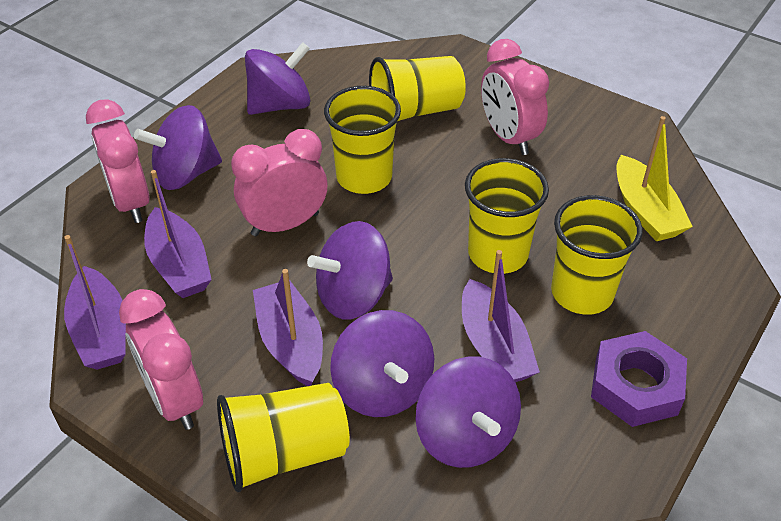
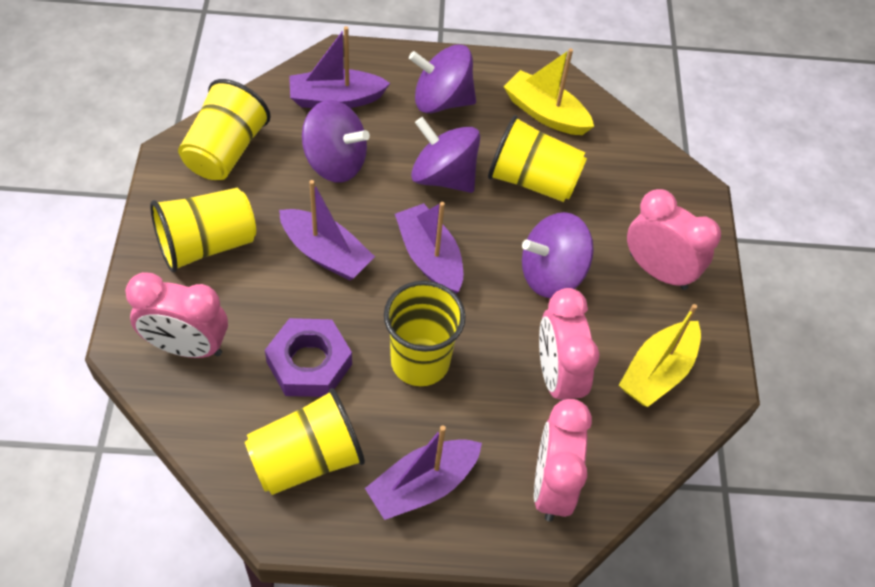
purple spinning top: 5 -> 4
yellow boat: 1 -> 2

